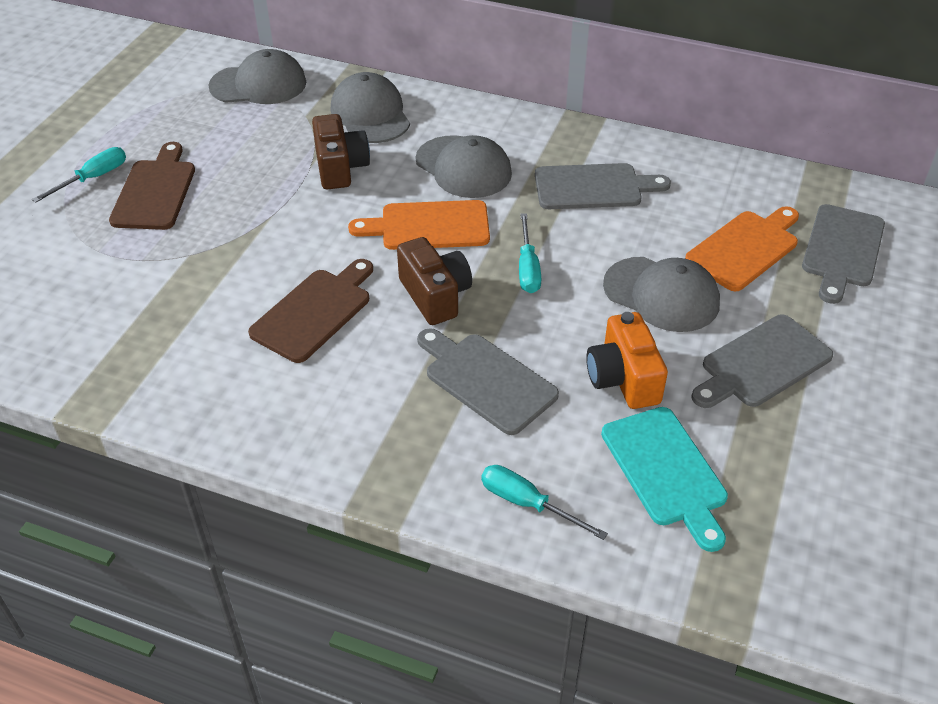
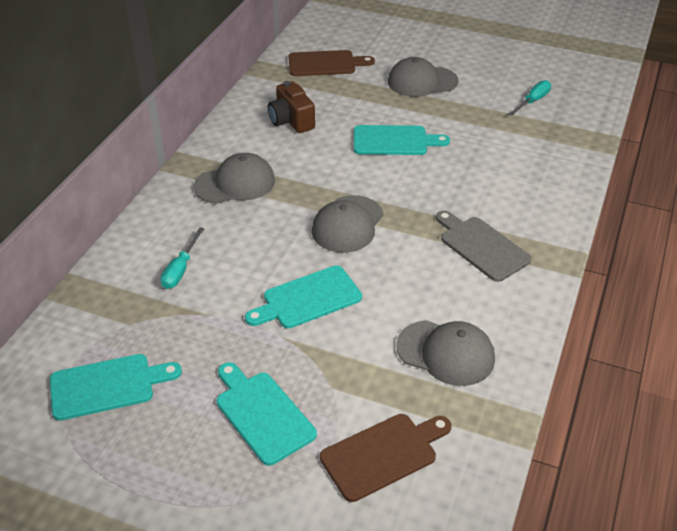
brown camera: 2 -> 1
grey cutting board: 4 -> 1
orange camera: 1 -> 0
orange cutting board: 2 -> 0
turquoise cutting board: 1 -> 4
turquoise screwdriver: 3 -> 2

